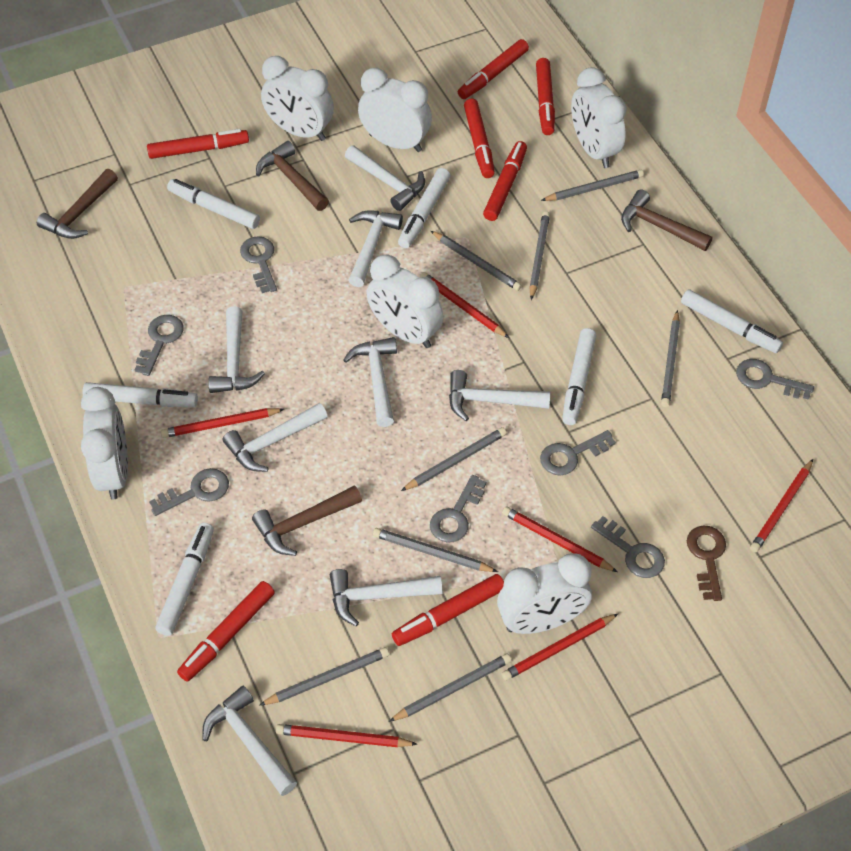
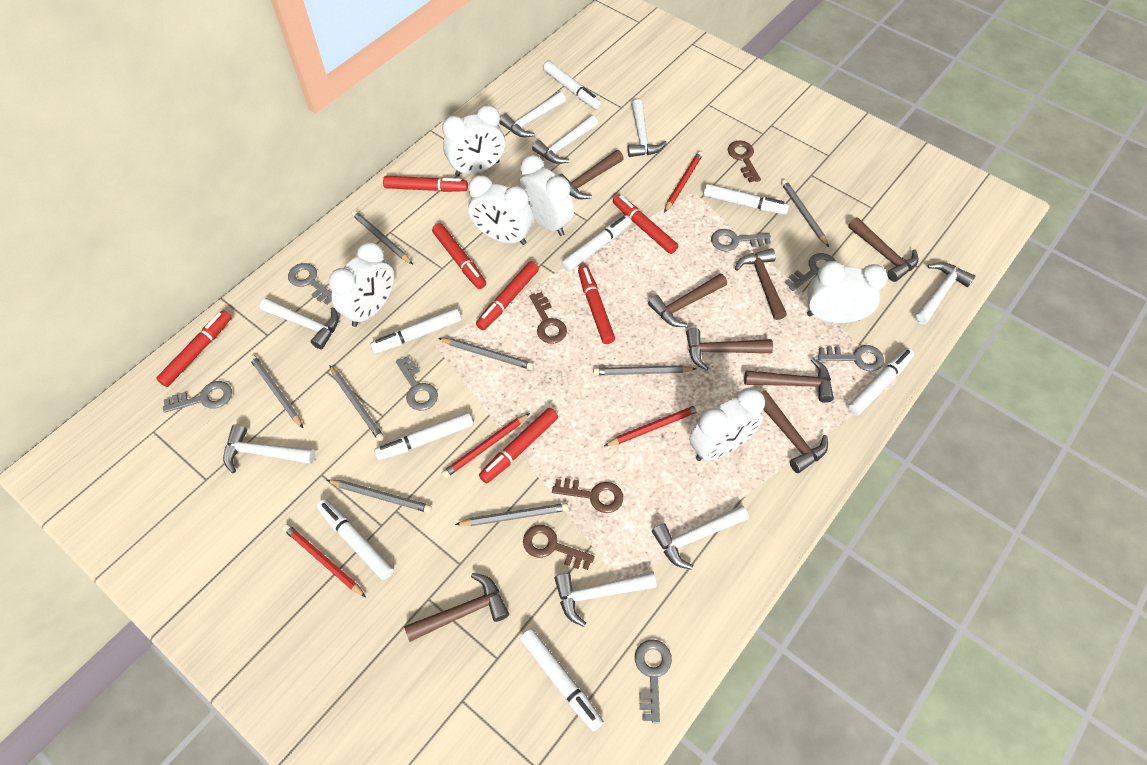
brown hammer: 4 -> 8
brown key: 1 -> 4
red pencil: 6 -> 4
white marker: 6 -> 8

